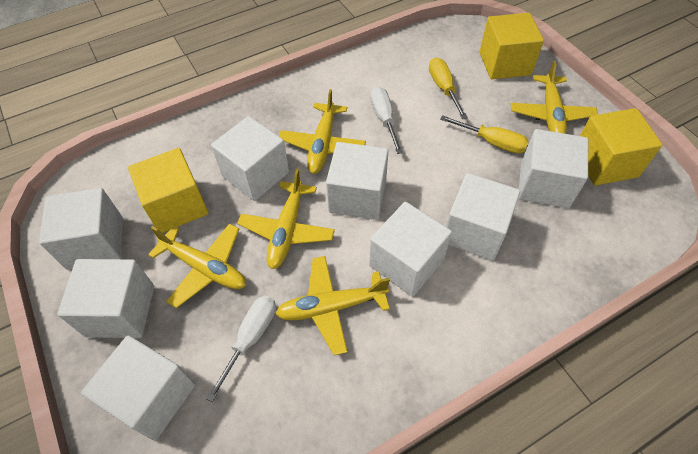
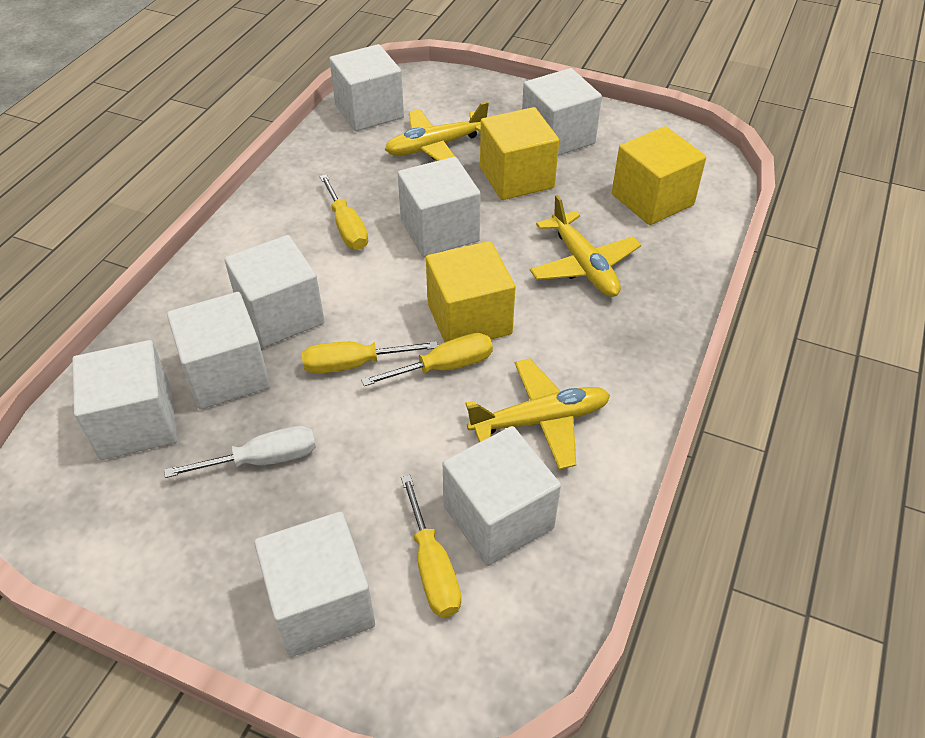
white screwdriver: 2 -> 1
yellow plane: 5 -> 3
yellow screwdriver: 2 -> 4

